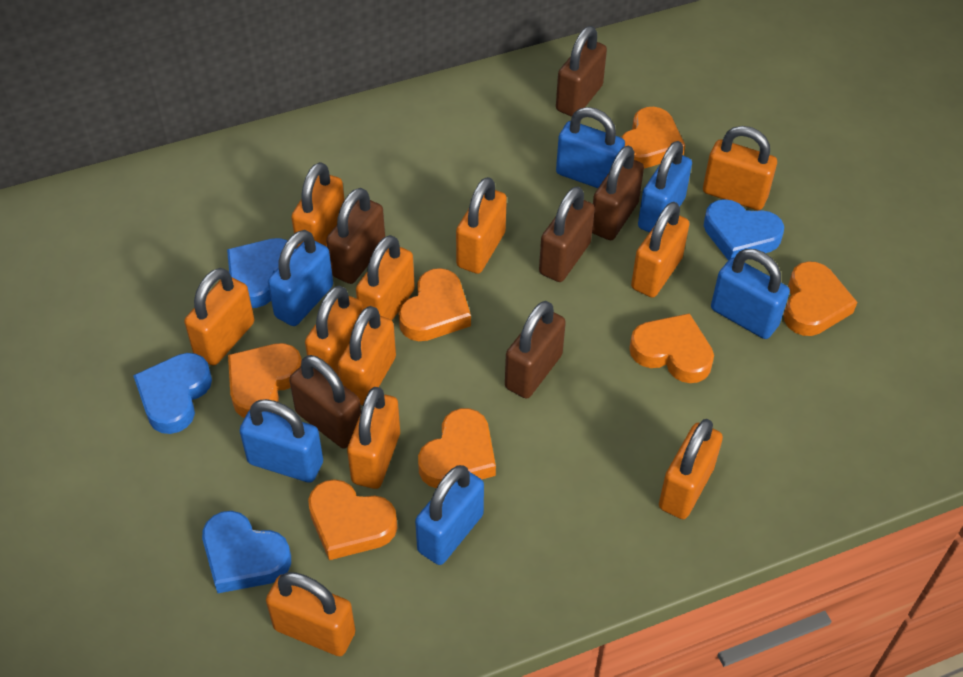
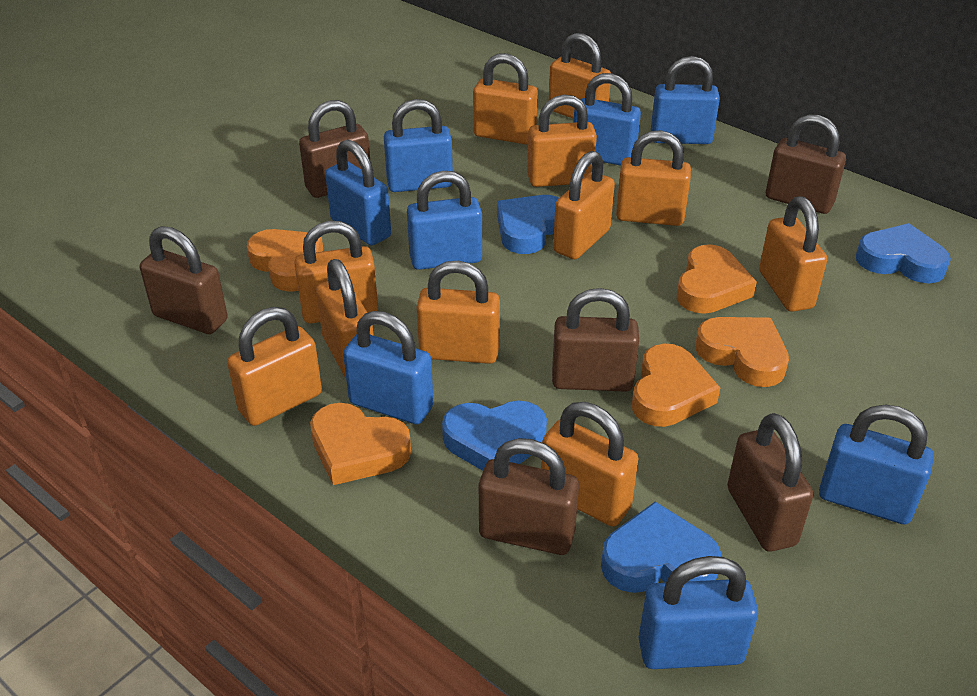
blue padlock: 6 -> 8
orange heart: 7 -> 5

